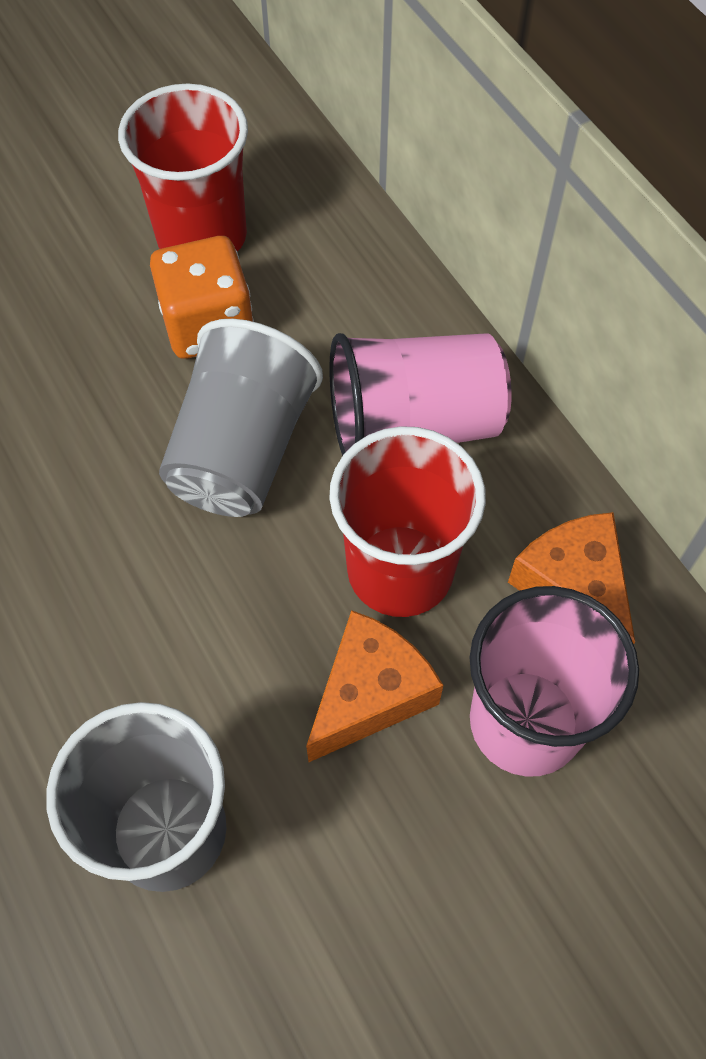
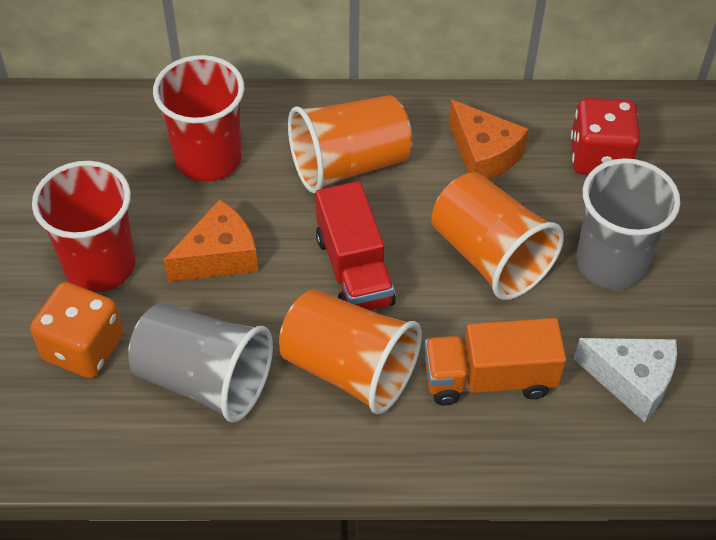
orange cup: 0 -> 3
orange truck: 0 -> 1
pink cup: 2 -> 0
red dice: 0 -> 1
red truck: 0 -> 1
white cheese: 0 -> 1

